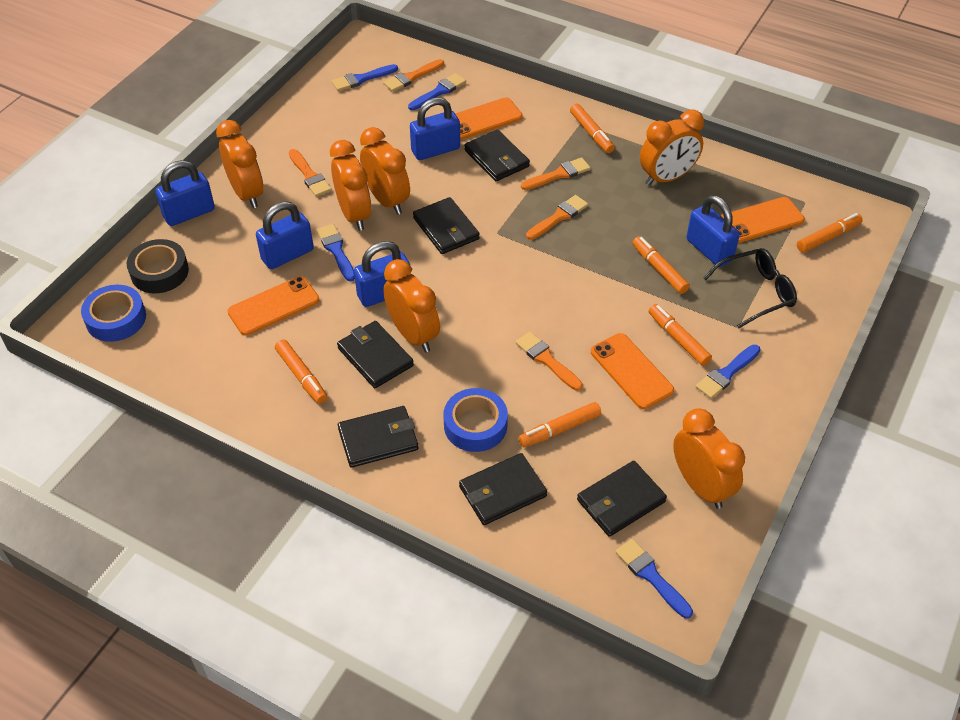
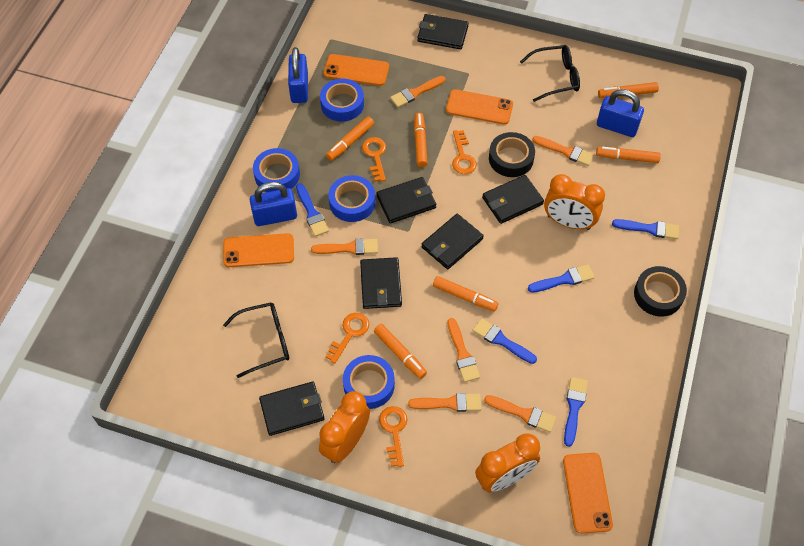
black glasses: 1 -> 2
black tape: 1 -> 2
blue padlock: 5 -> 3
blue tape: 2 -> 4
orange brush: 5 -> 6
orange clock: 6 -> 3
orange key: 0 -> 4

